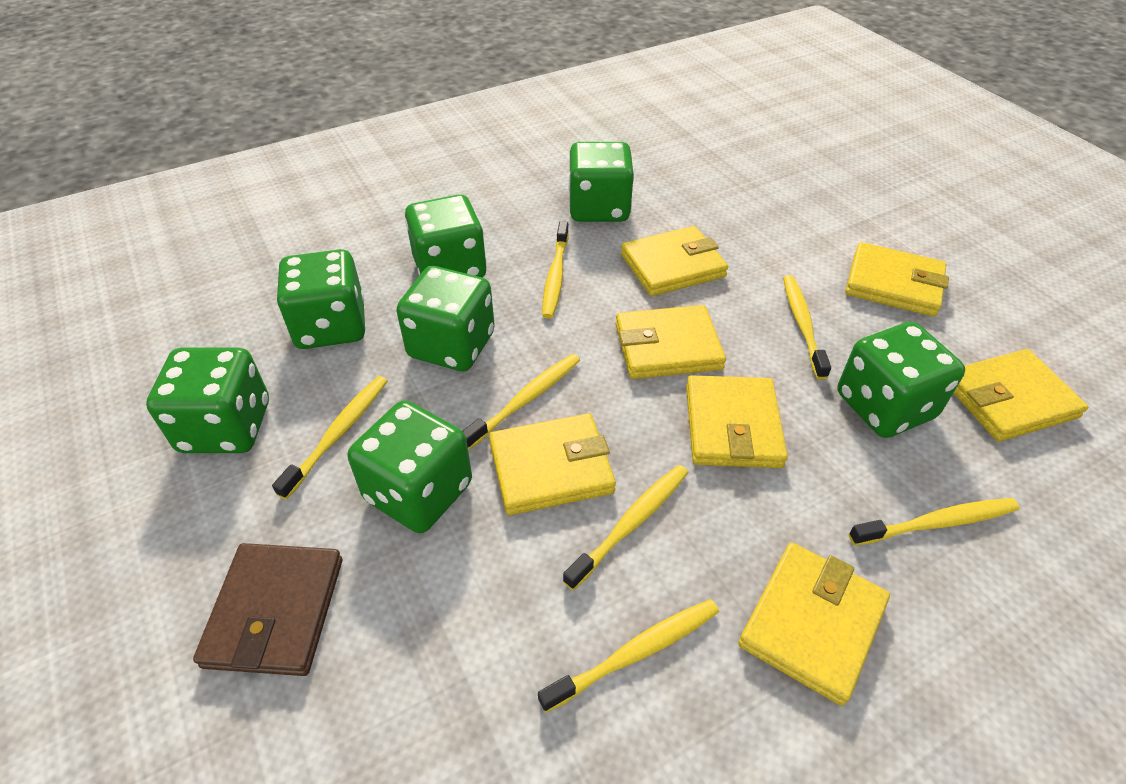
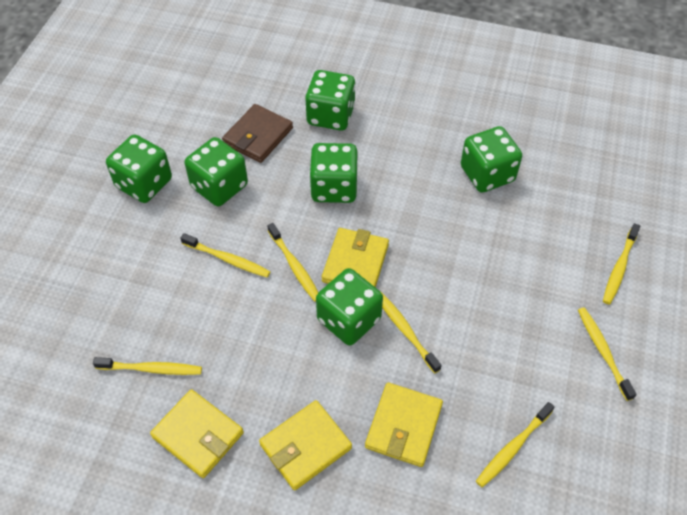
green dice: 7 -> 6
yellow wallet: 7 -> 4

